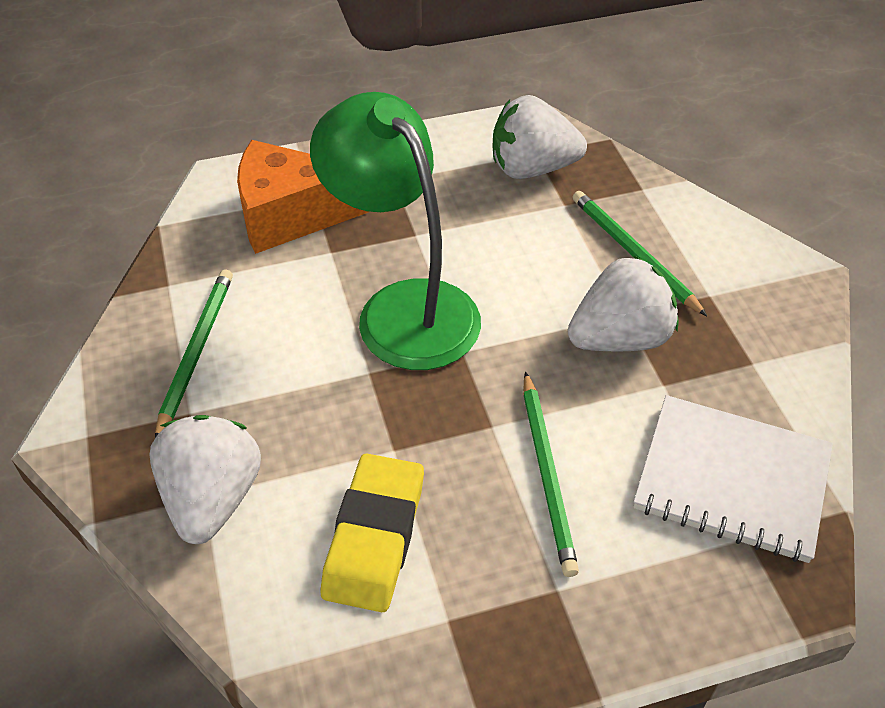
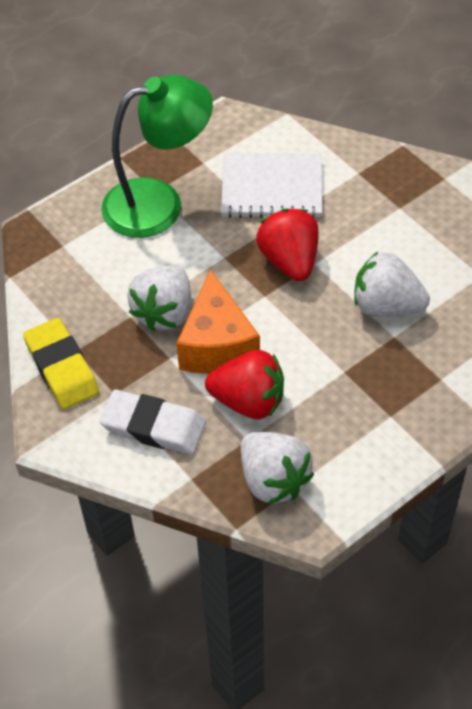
green pencil: 3 -> 0
red strawberry: 0 -> 2
white eraser: 0 -> 1

